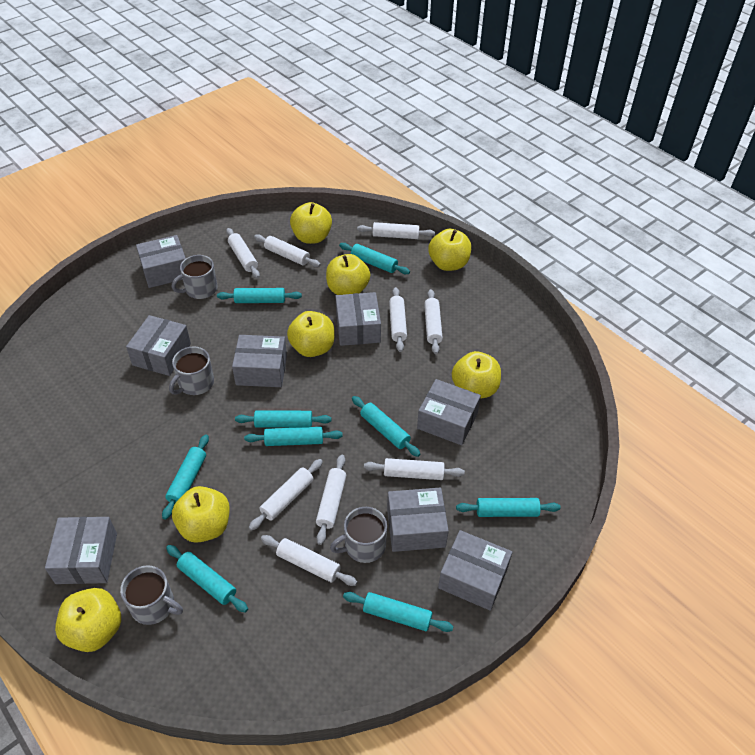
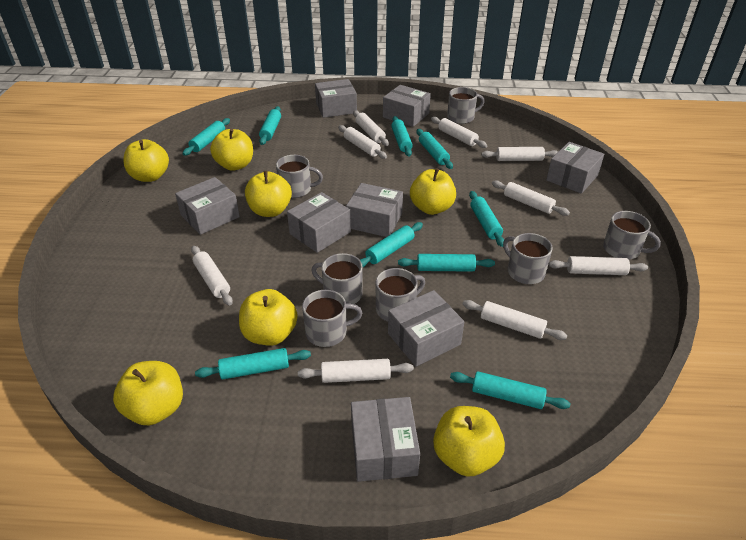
grey mug: 4 -> 7

